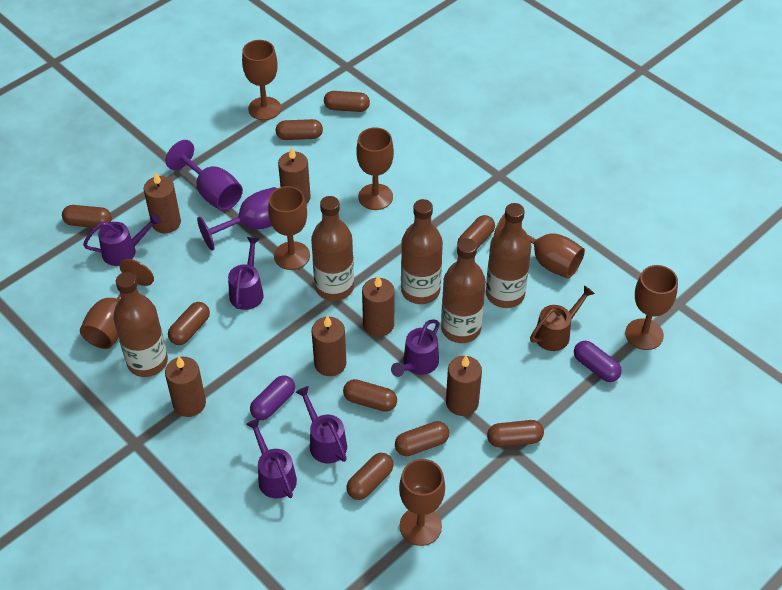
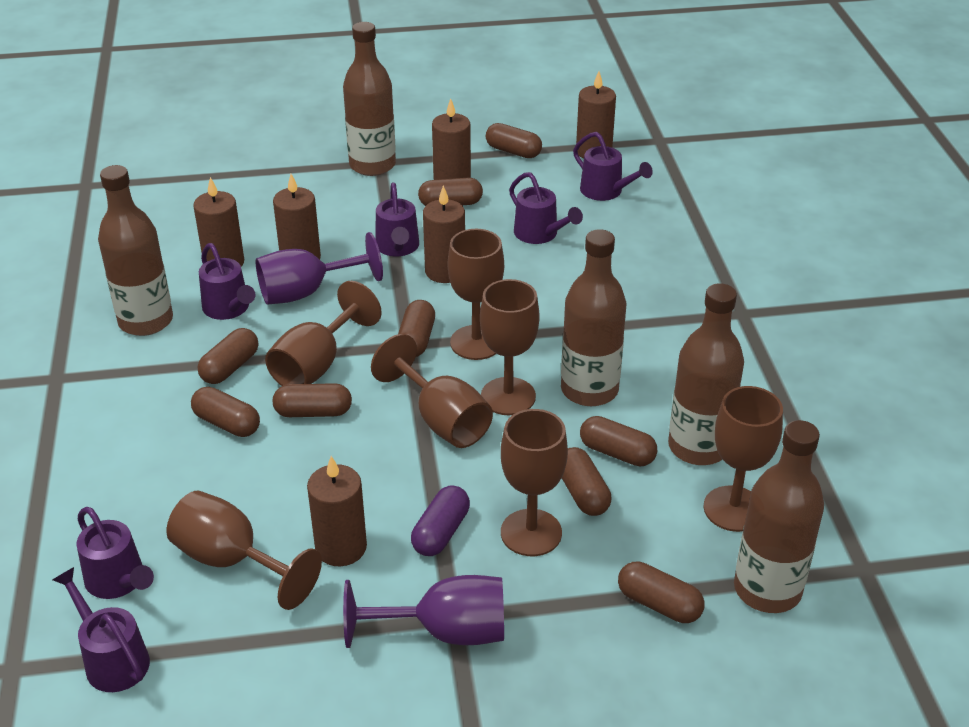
brown watering can: 1 -> 0
purple capsule: 2 -> 1
purple watering can: 5 -> 6

